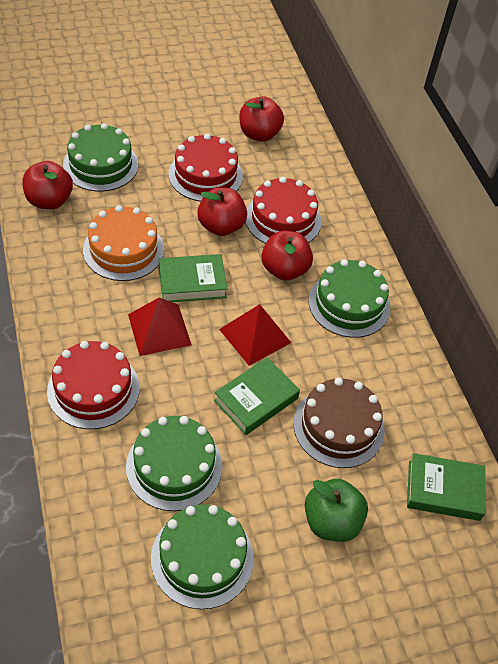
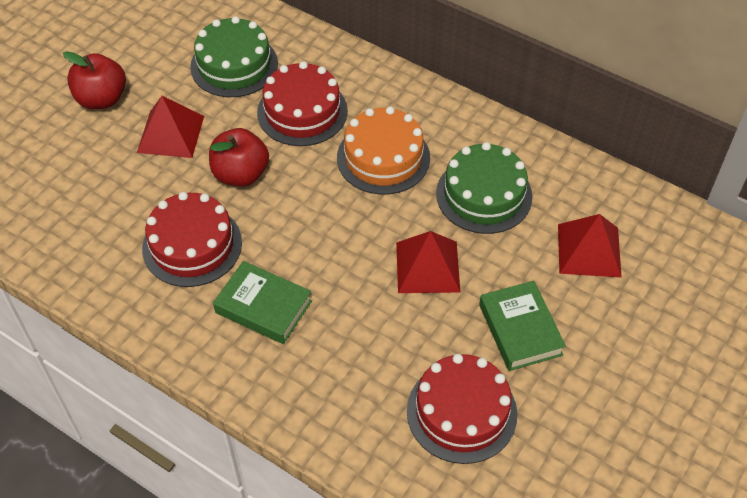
brown cake: 1 -> 0
green apple: 1 -> 0
green book: 3 -> 2
green cake: 4 -> 2
red apple: 4 -> 2
red pyramid: 2 -> 3

